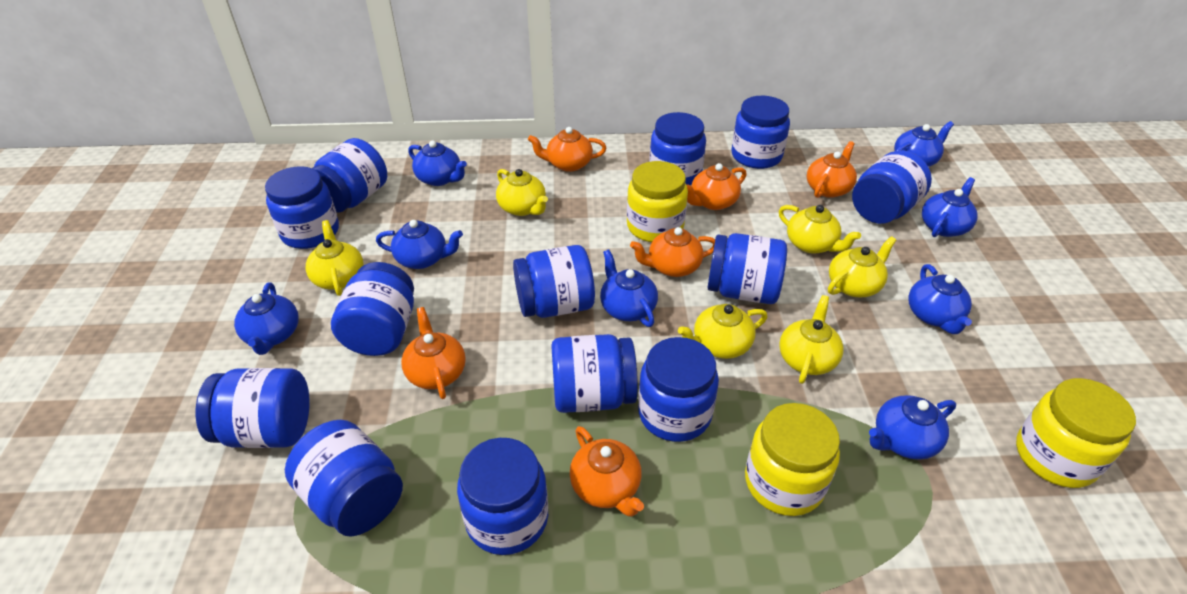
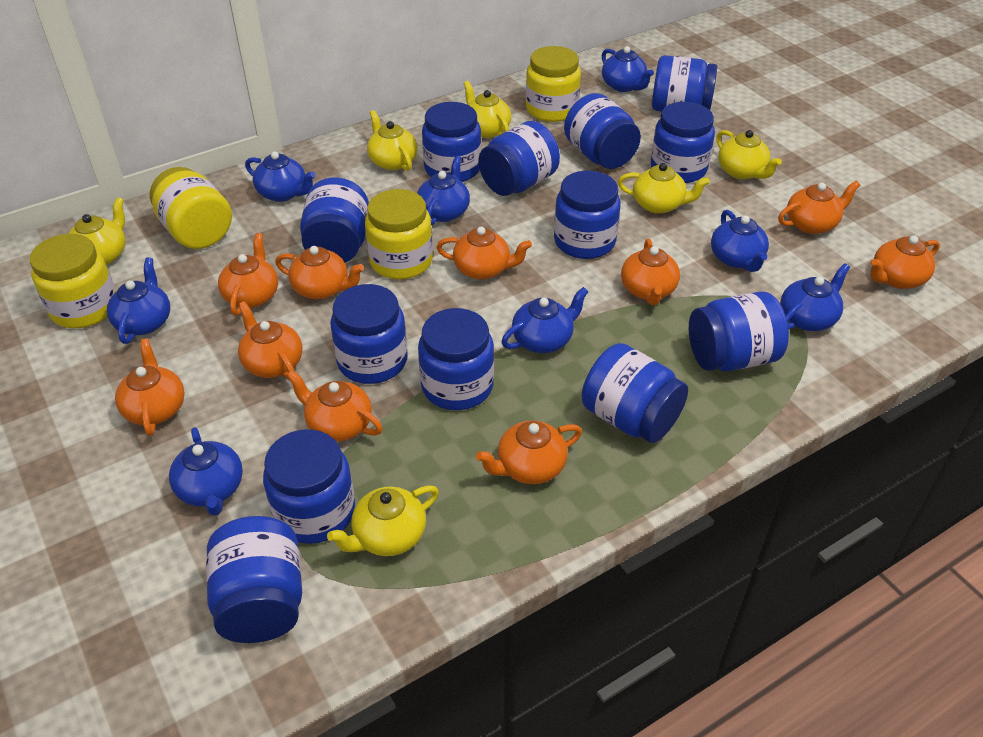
orange teapot: 6 -> 10
yellow jar: 3 -> 4

